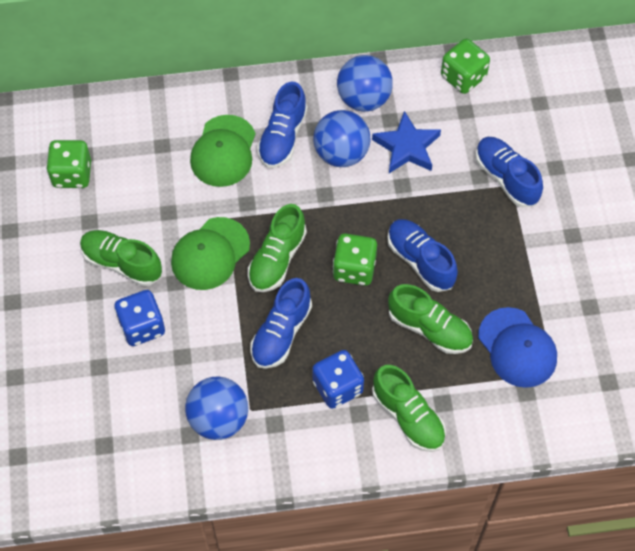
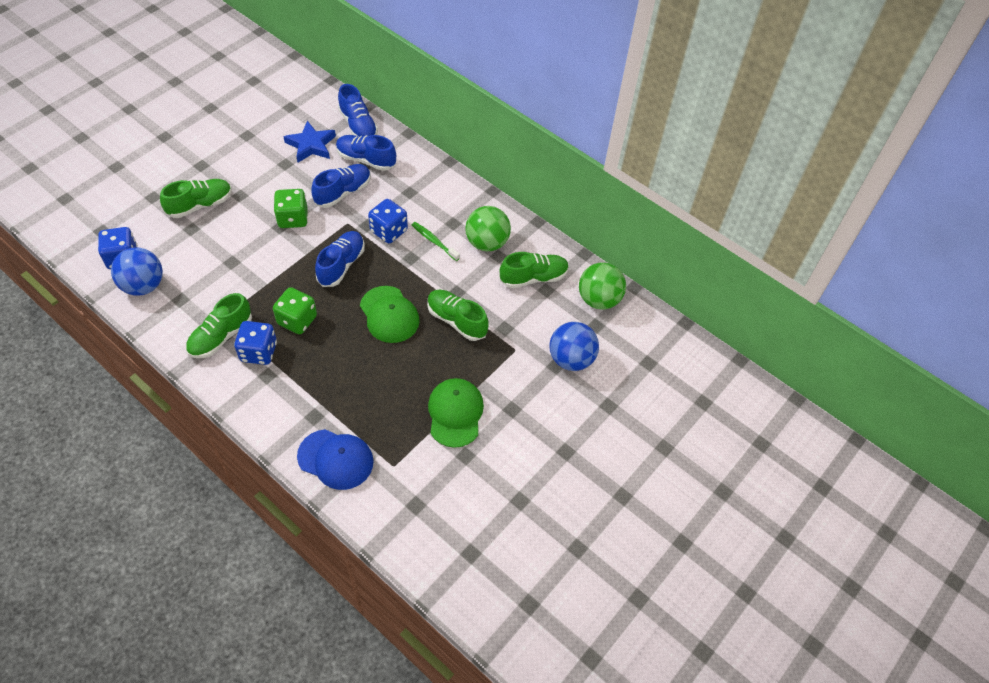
blue ball: 3 -> 2
blue dice: 2 -> 3
green ball: 0 -> 2
green dice: 3 -> 2
green toothbrush: 0 -> 1

